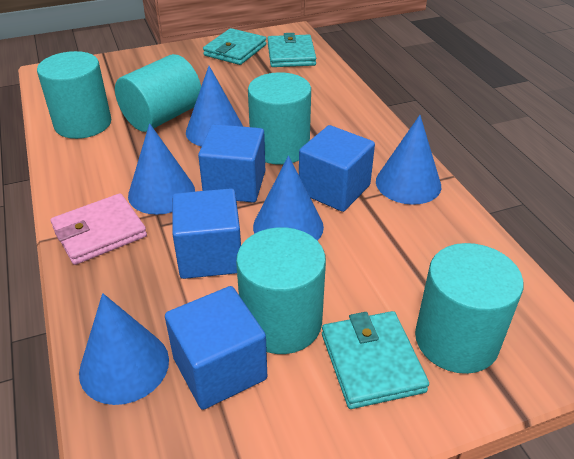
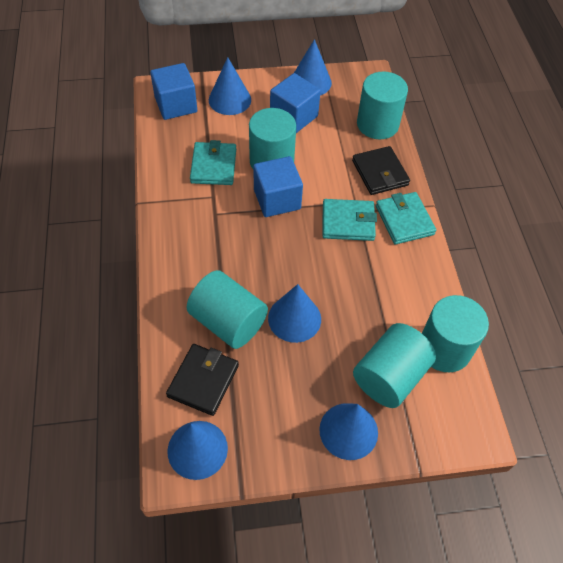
black wallet: 0 -> 2
blue cube: 4 -> 3
pink wallet: 1 -> 0

